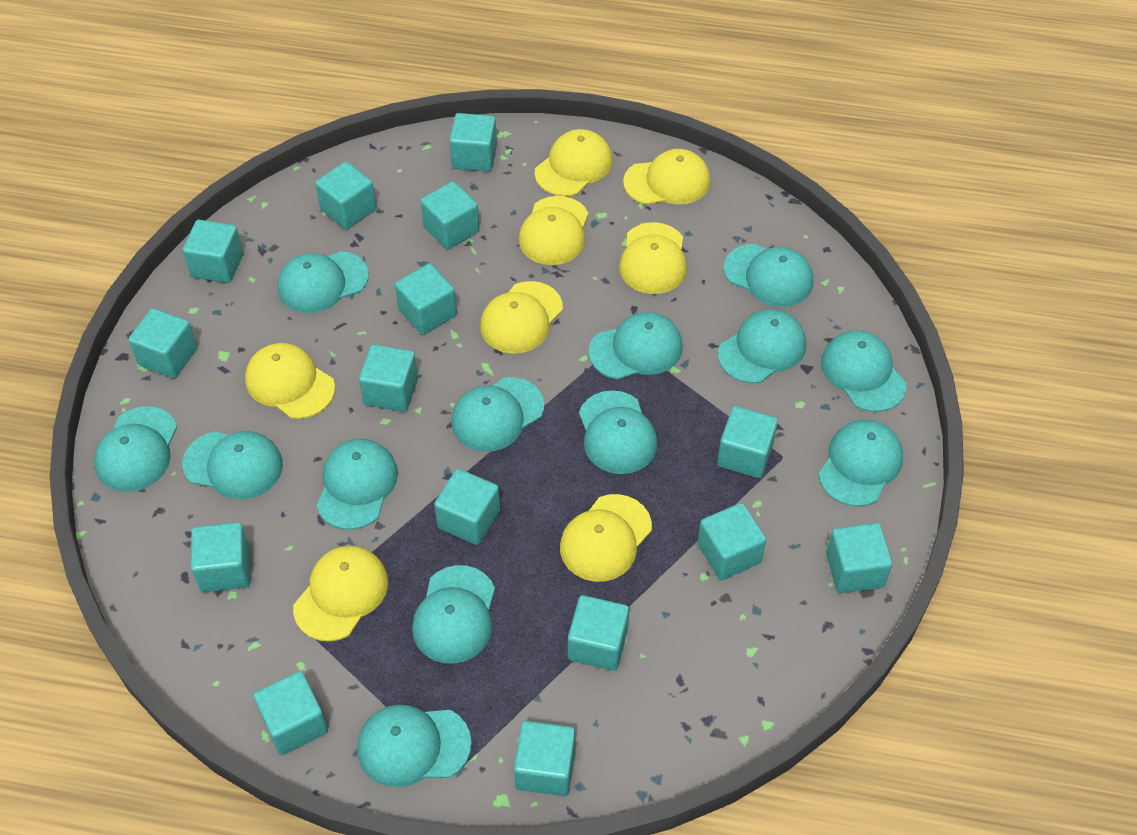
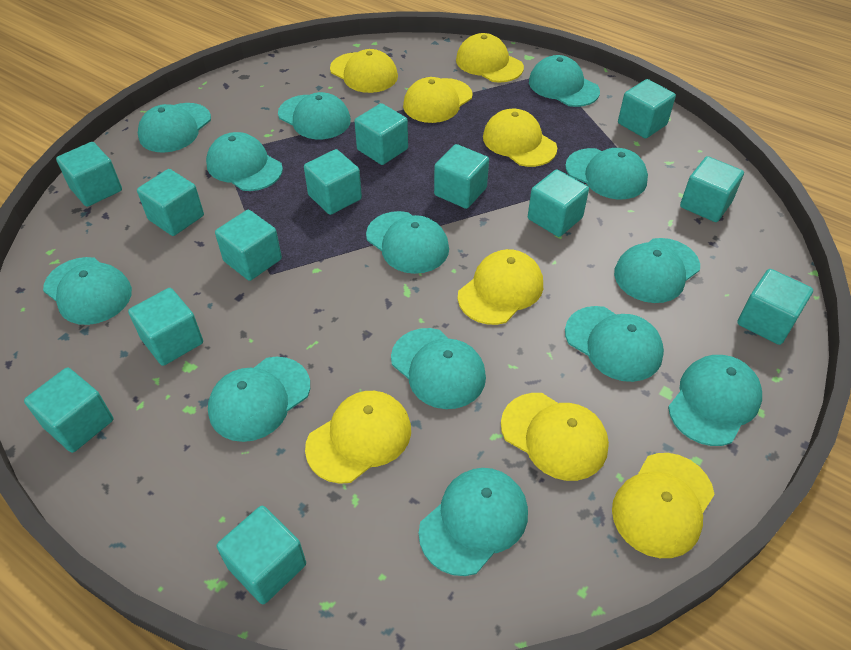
turquoise cube: 15 -> 13

